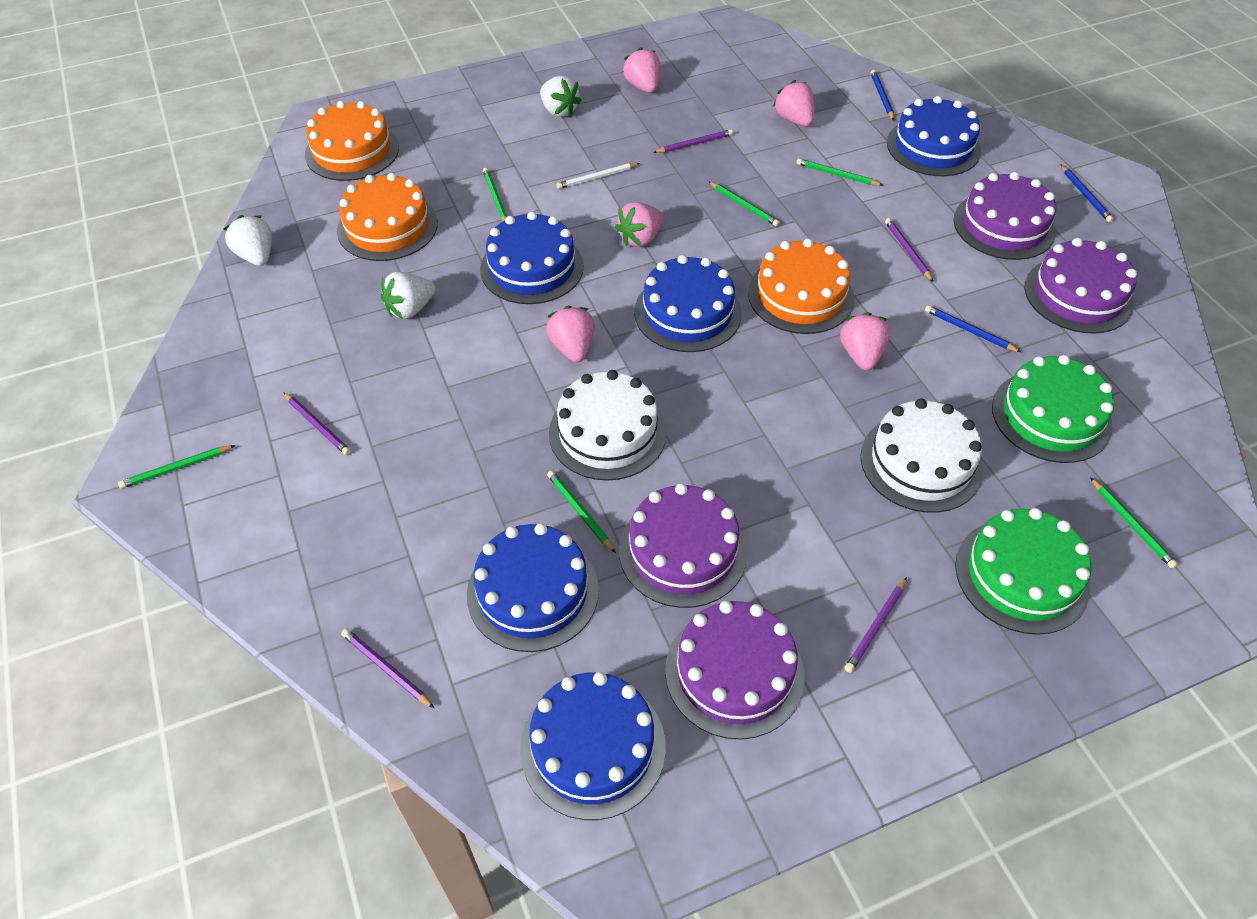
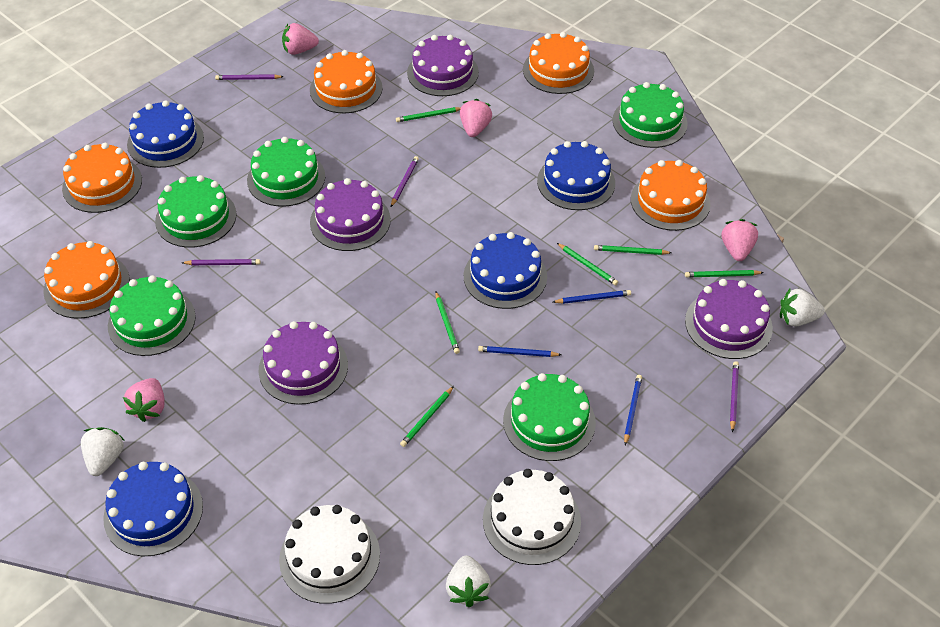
blue cake: 5 -> 4
green cake: 2 -> 5
orange cake: 3 -> 5
pink strawberry: 5 -> 4
purple pencil: 5 -> 4
white pencil: 1 -> 0

